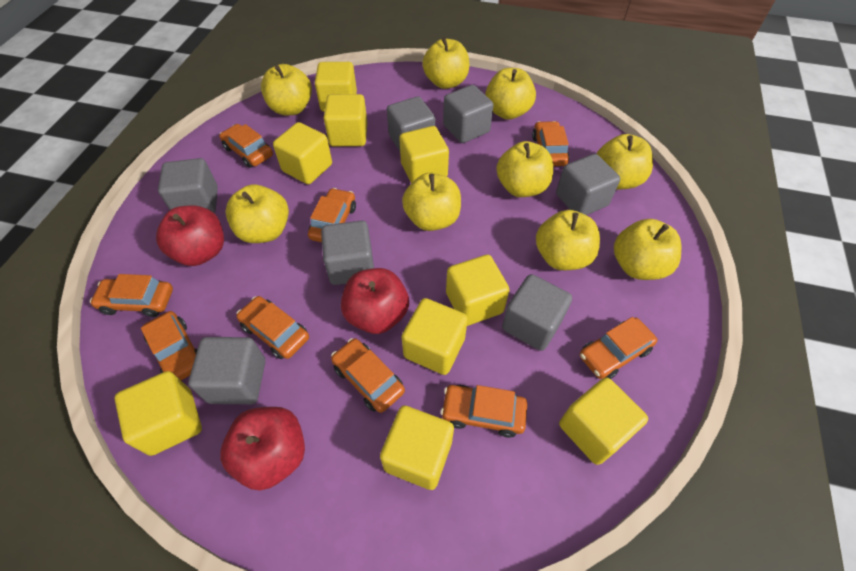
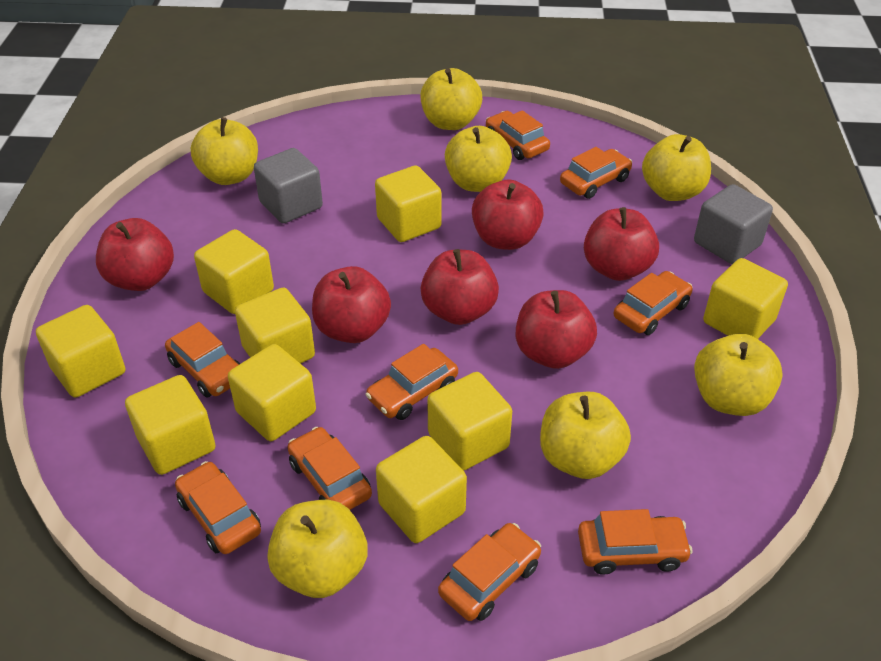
grey cube: 7 -> 2
red apple: 3 -> 6
yellow apple: 9 -> 7

